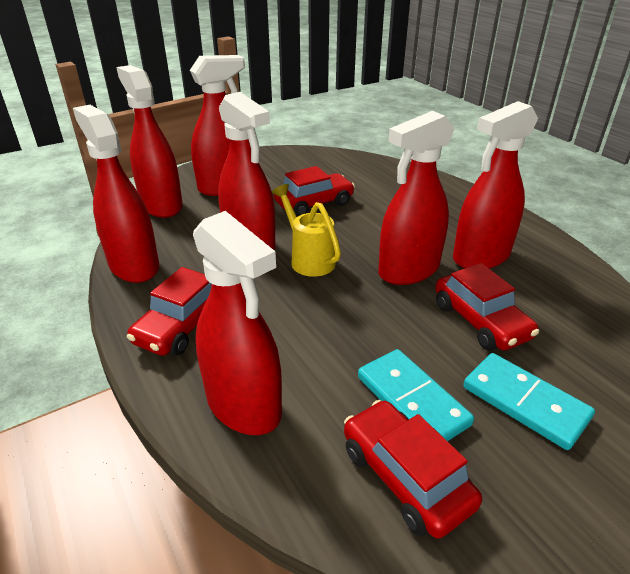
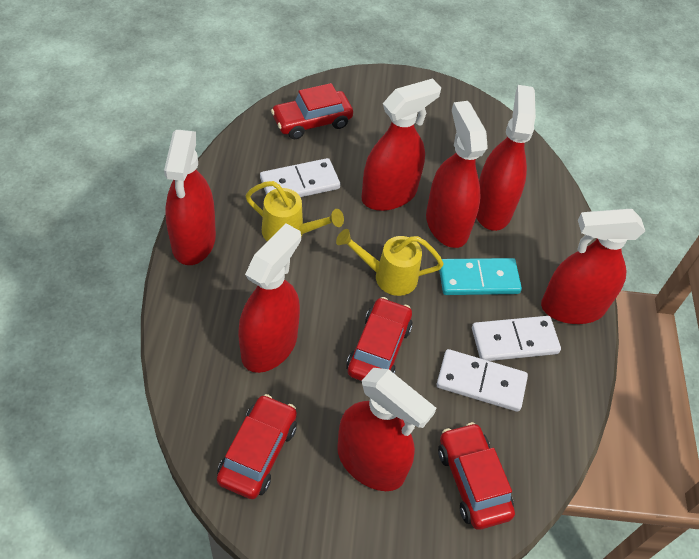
turquoise domino: 2 -> 1
white domino: 0 -> 3
yellow watering can: 1 -> 2

